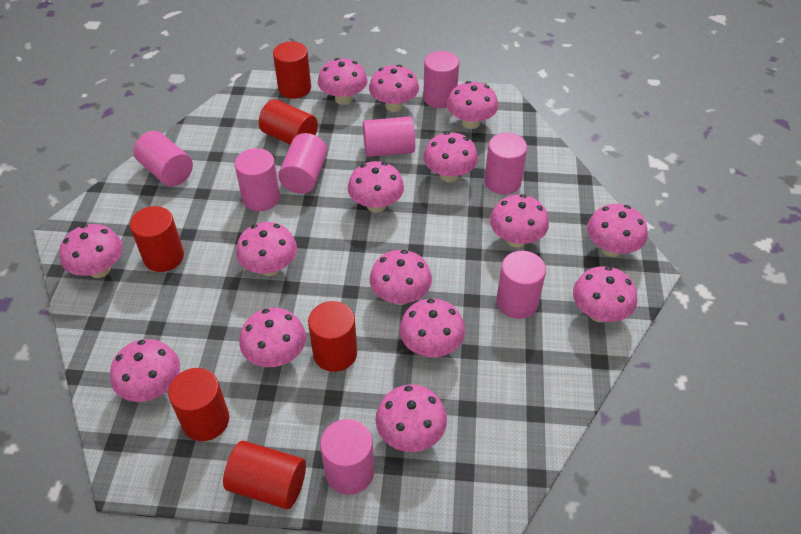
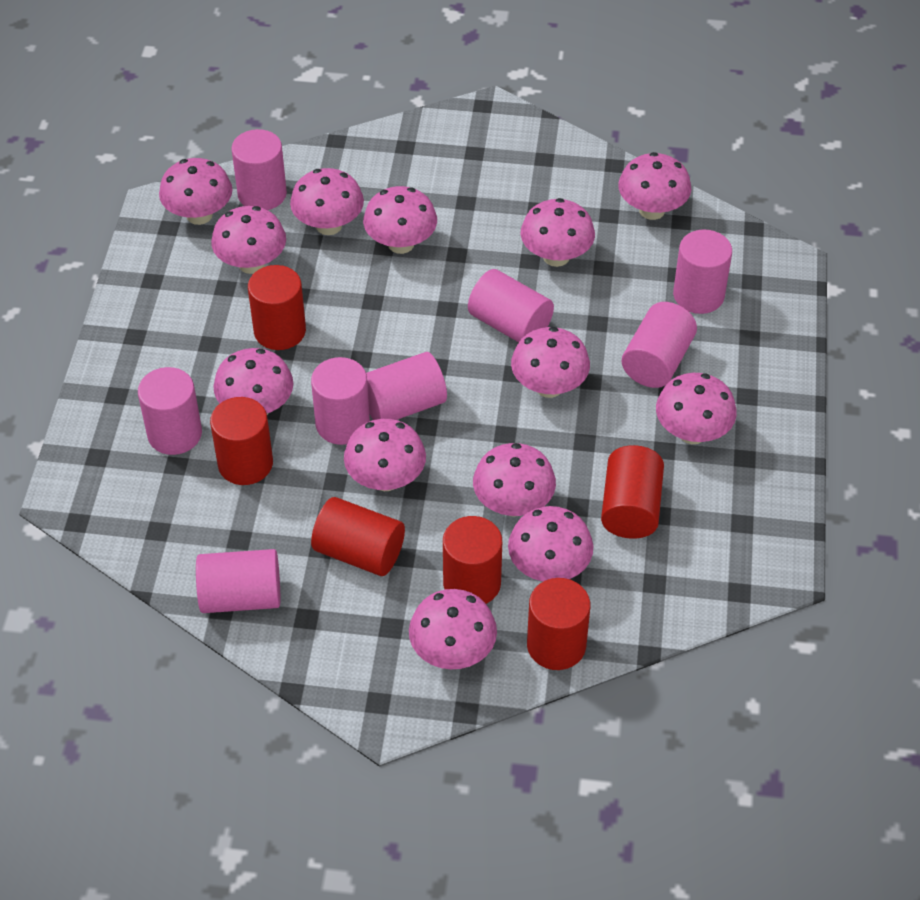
pink mushroom: 15 -> 13

